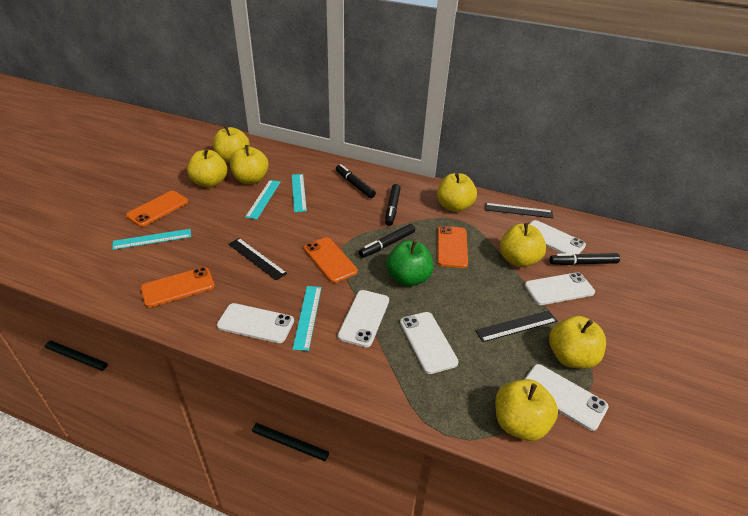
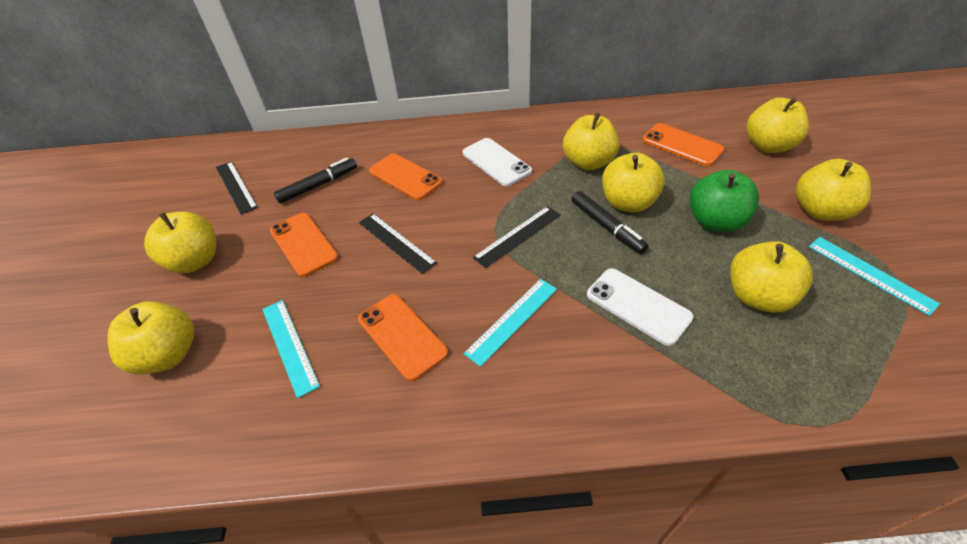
black marker: 4 -> 2
turquoise ruler: 4 -> 3
white phone: 6 -> 2

